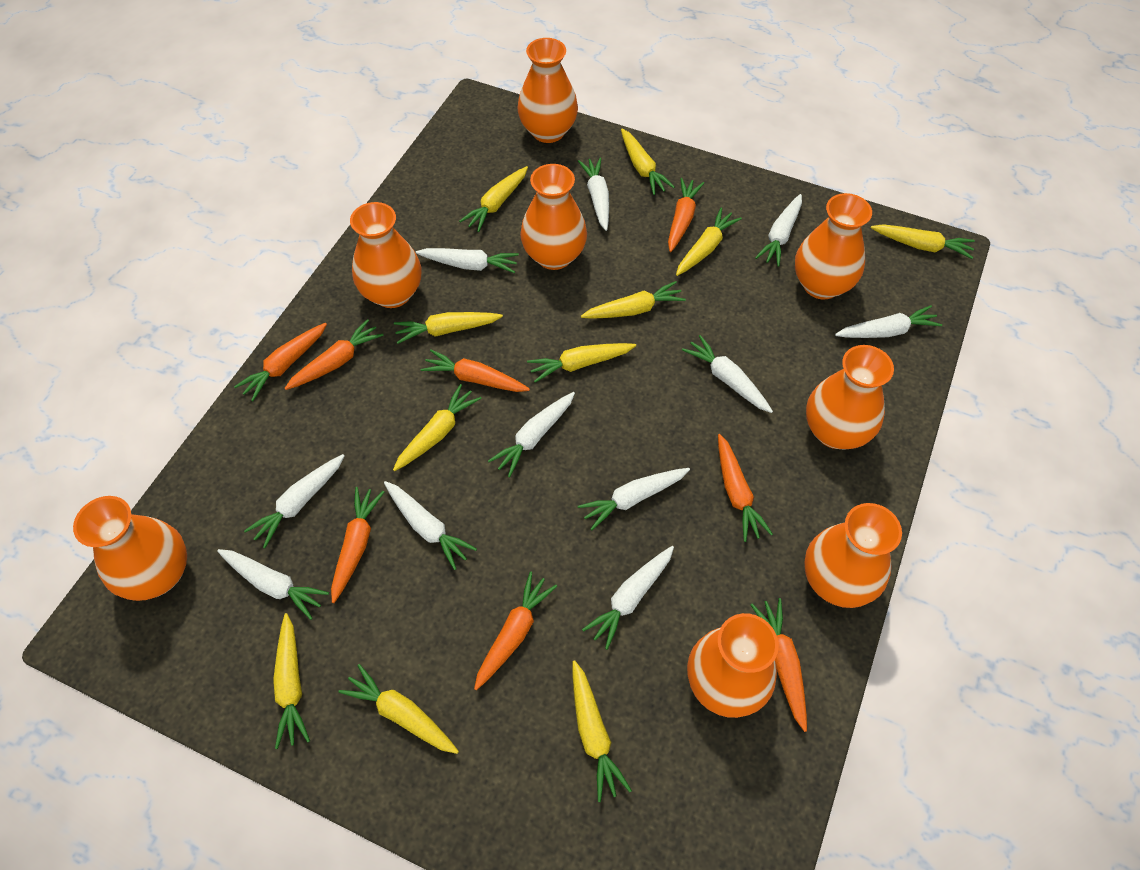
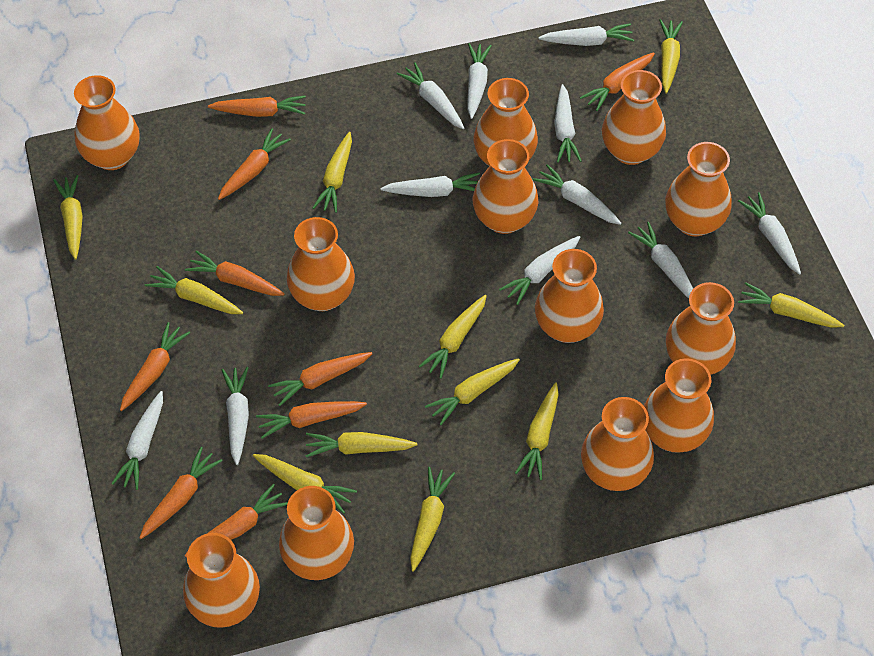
orange carrot: 8 -> 9
orange vase: 8 -> 12

